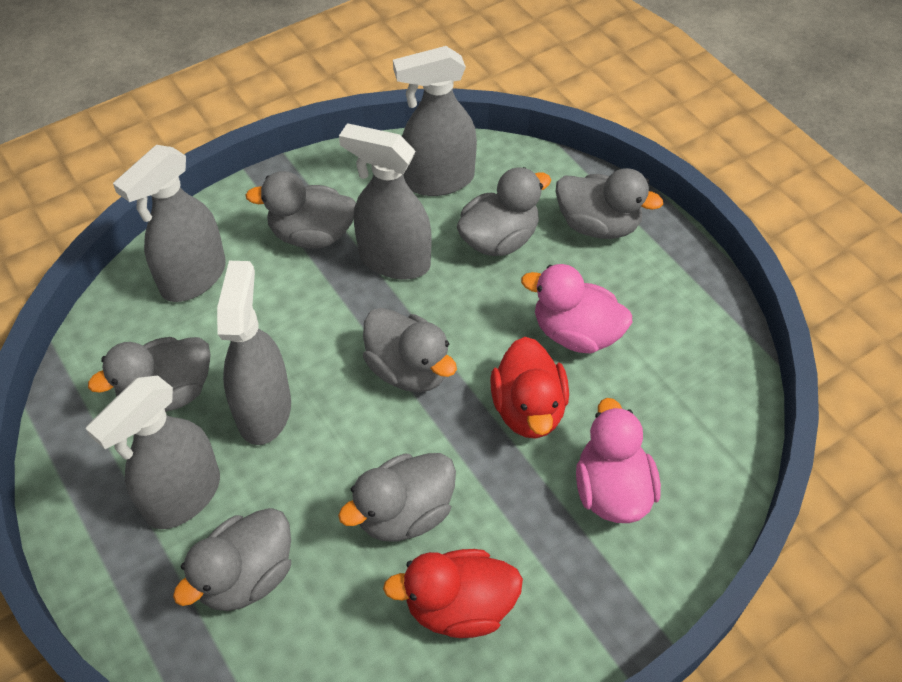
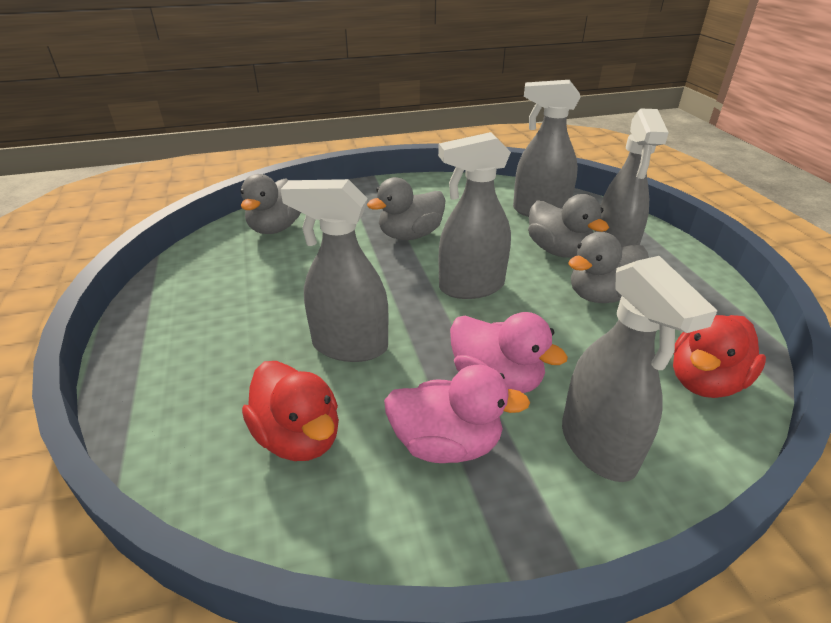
grey duck: 7 -> 4

